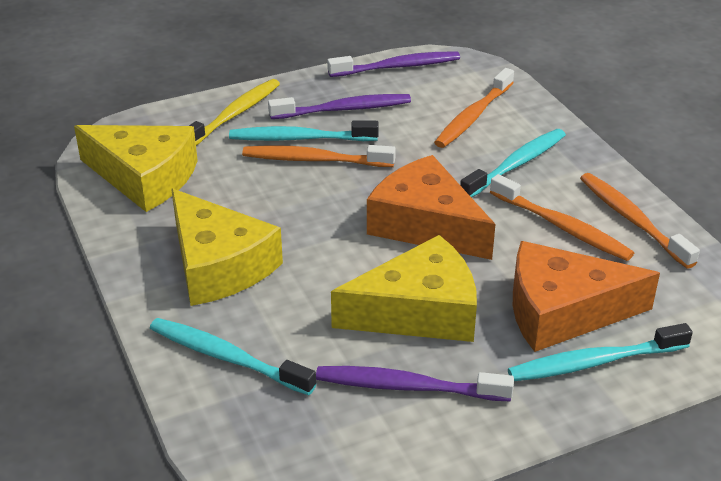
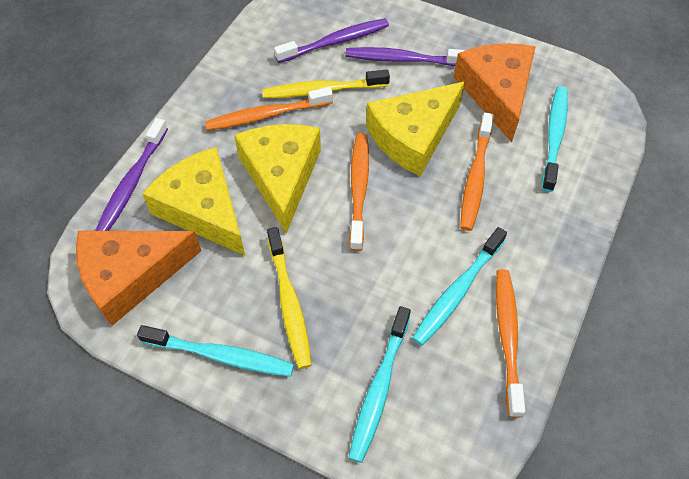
yellow toothbrush: 1 -> 2

